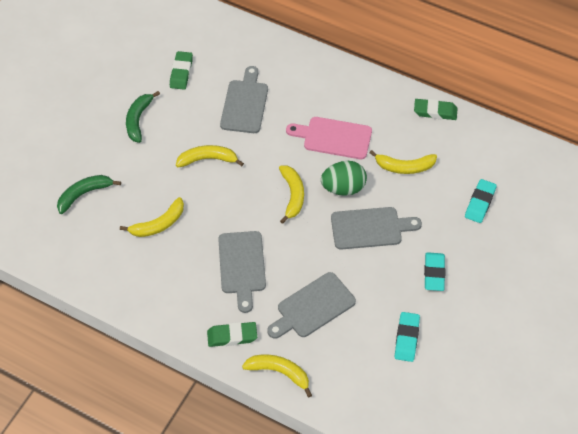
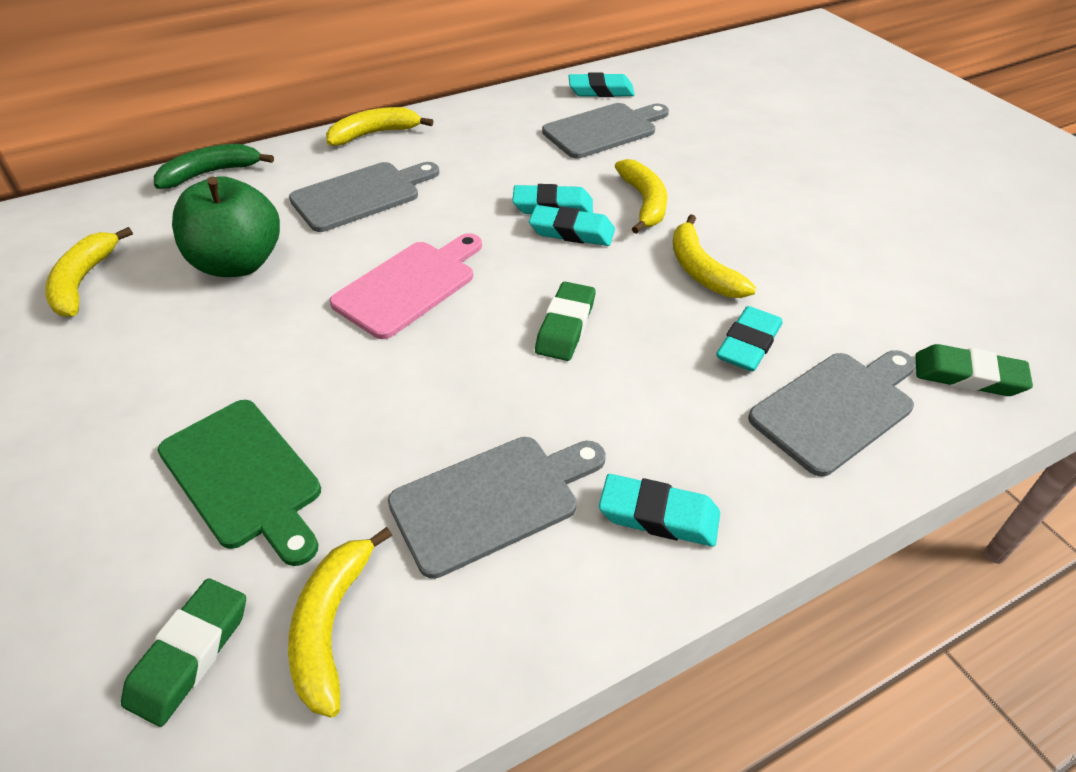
green apple: 0 -> 1
green banana: 2 -> 1
green cutting board: 0 -> 1
green egg: 1 -> 0
turquoise eraser: 3 -> 5

